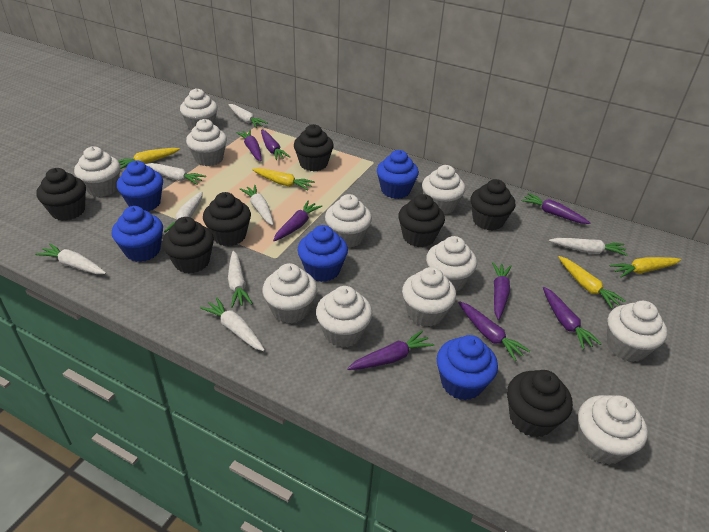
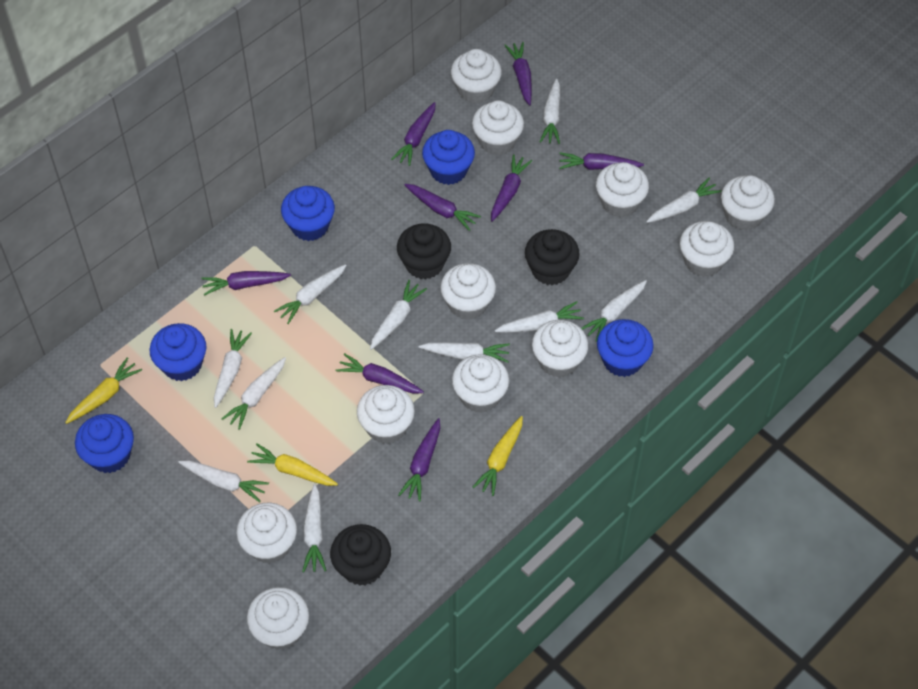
black cupcake: 7 -> 3
white carrot: 8 -> 11
yellow carrot: 4 -> 3

